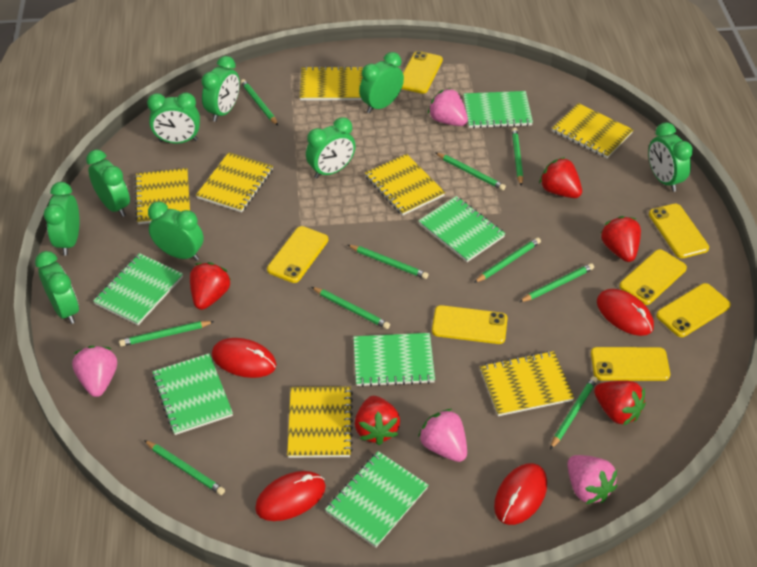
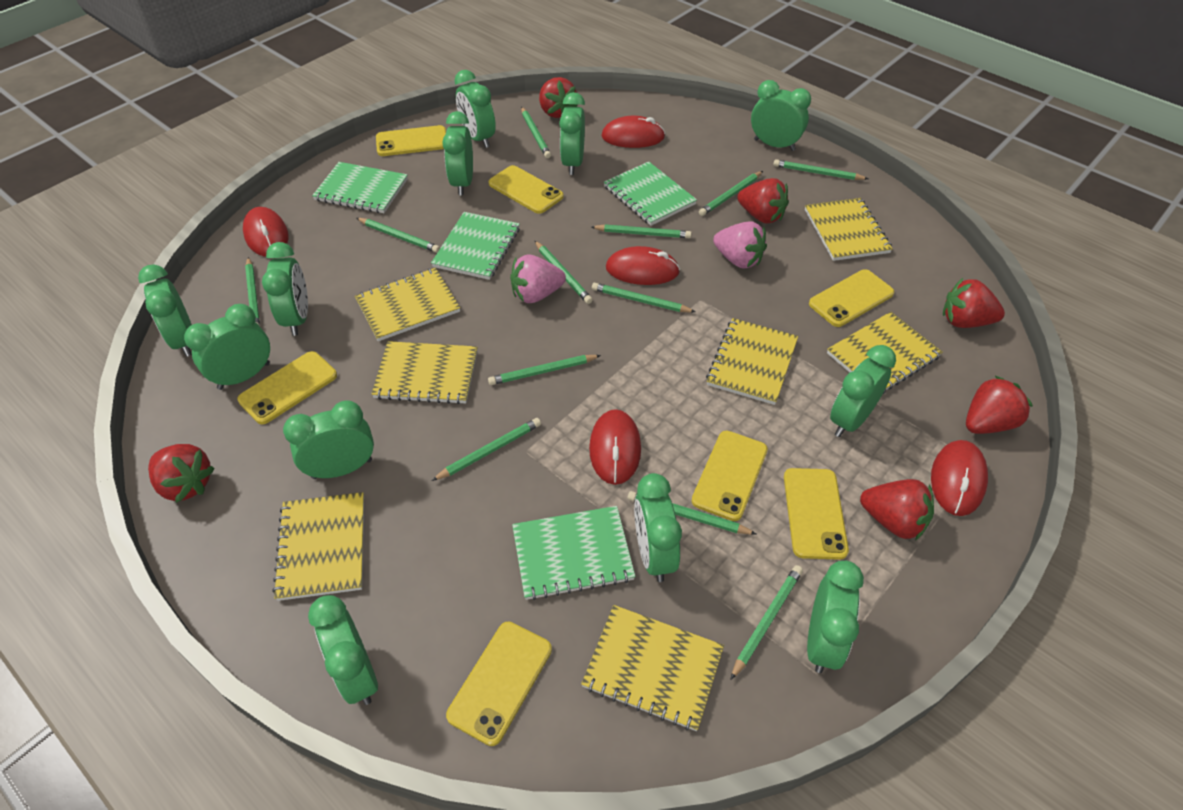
green clock: 9 -> 12
green notebook: 6 -> 4
green pencil: 10 -> 12
pink strawberry: 4 -> 2
red mouse: 4 -> 5
red strawberry: 5 -> 6

